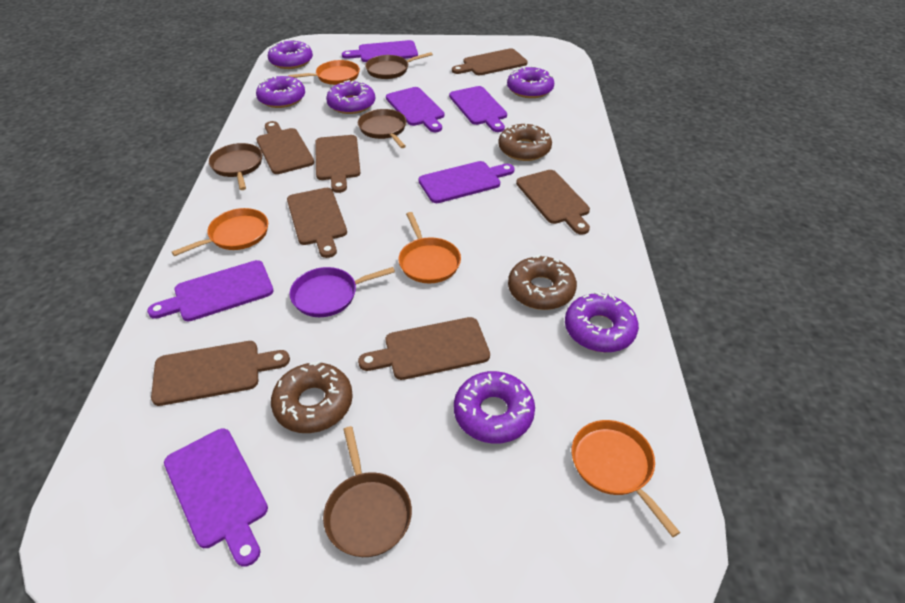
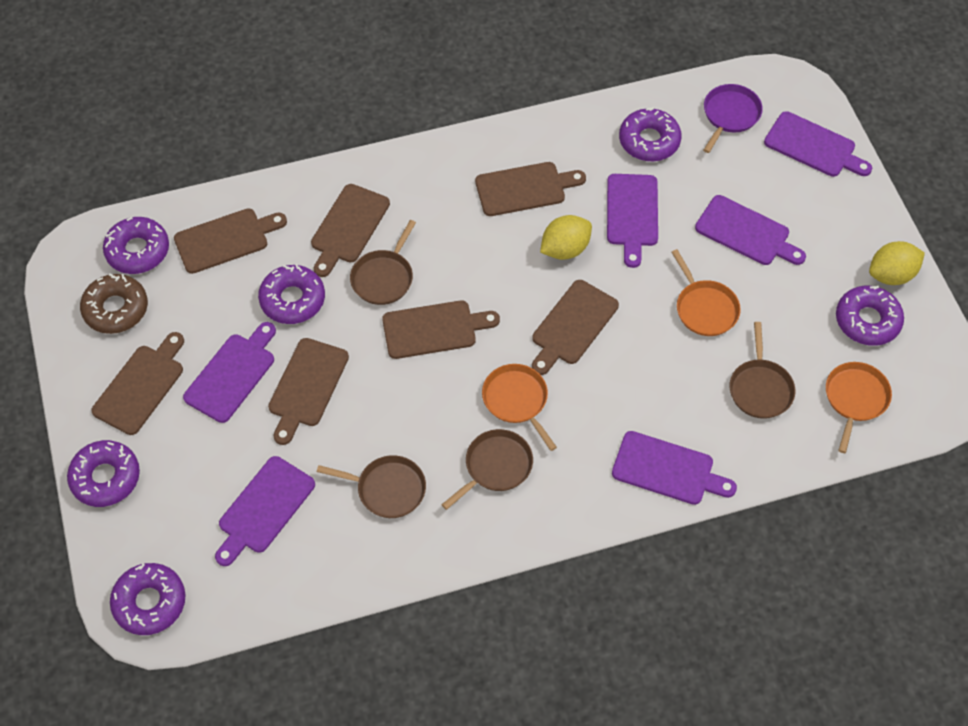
brown donut: 3 -> 1
orange pan: 4 -> 3
yellow lemon: 0 -> 2

